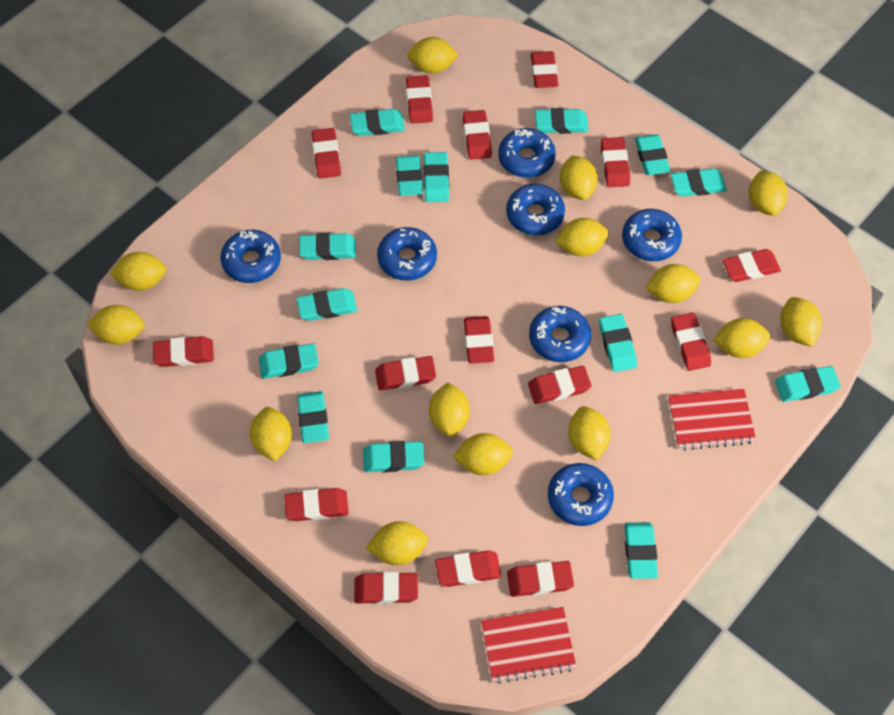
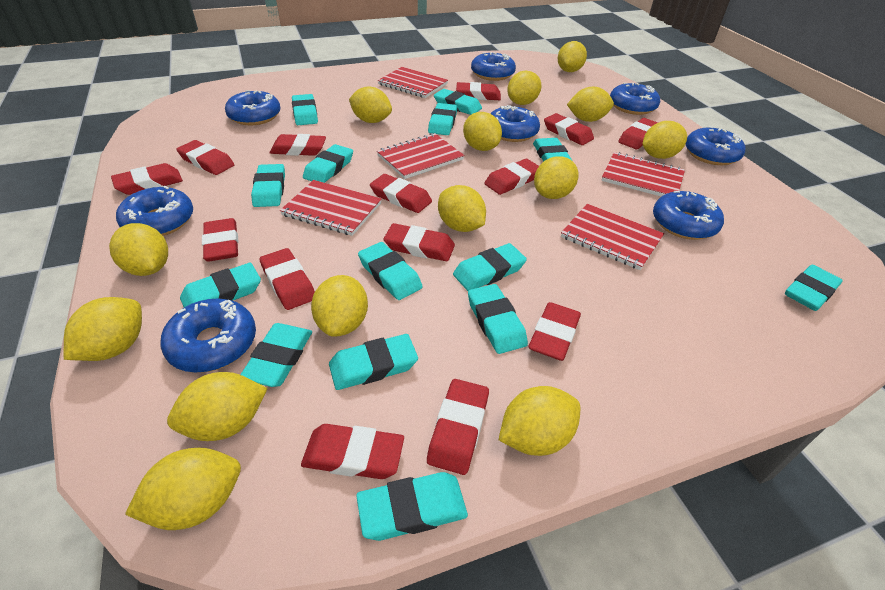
blue donut: 7 -> 8
red eraser: 15 -> 14
red notebook: 2 -> 5

